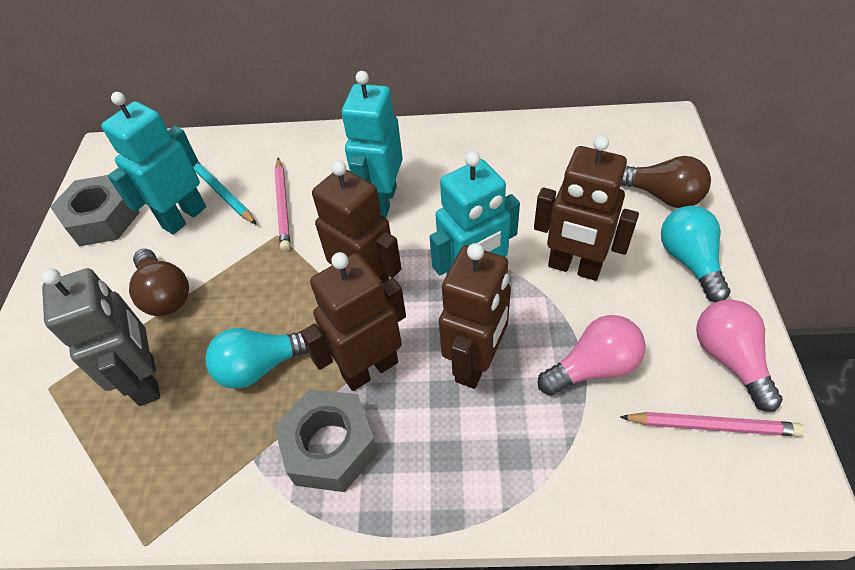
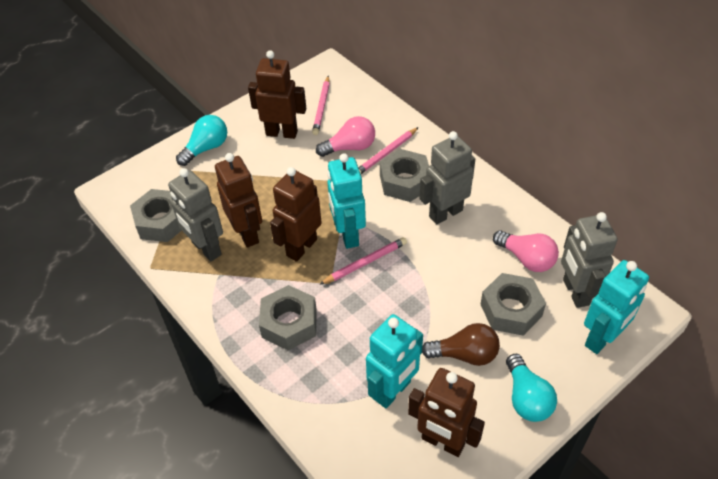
brown light bulb: 2 -> 1
grey nut: 2 -> 4
grey robot: 1 -> 3
pink pencil: 2 -> 3
turquoise pencil: 1 -> 0

